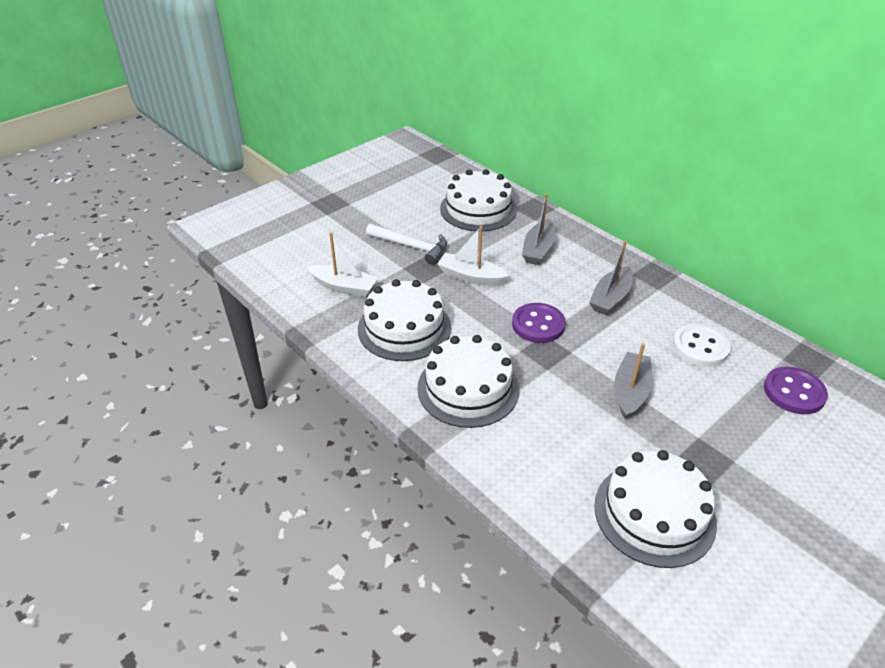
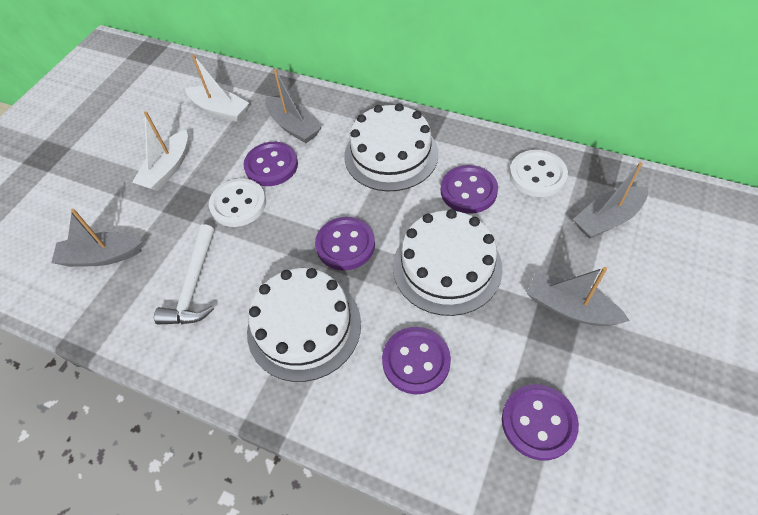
grey boat: 3 -> 4
purple button: 2 -> 5
white button: 1 -> 2
white cake: 4 -> 3

